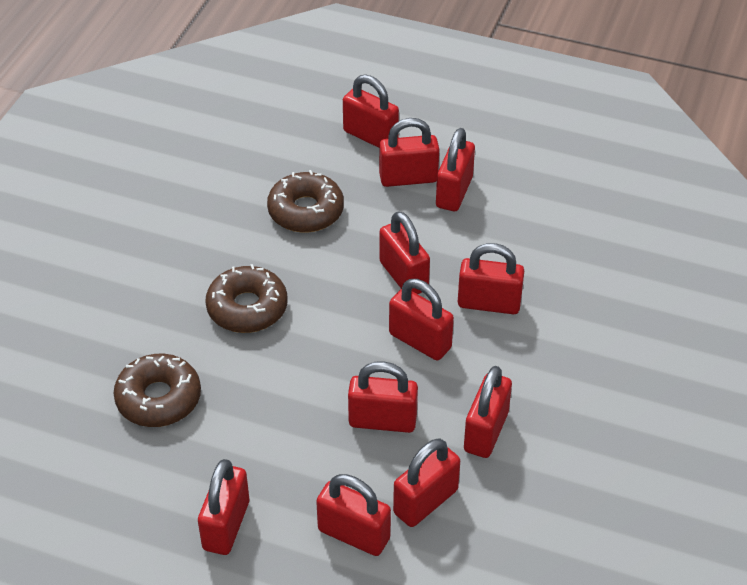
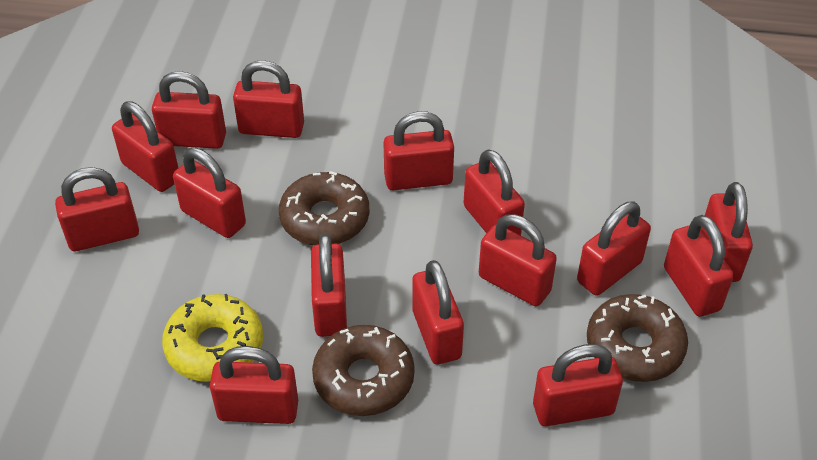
red padlock: 11 -> 15
yellow donut: 0 -> 1

